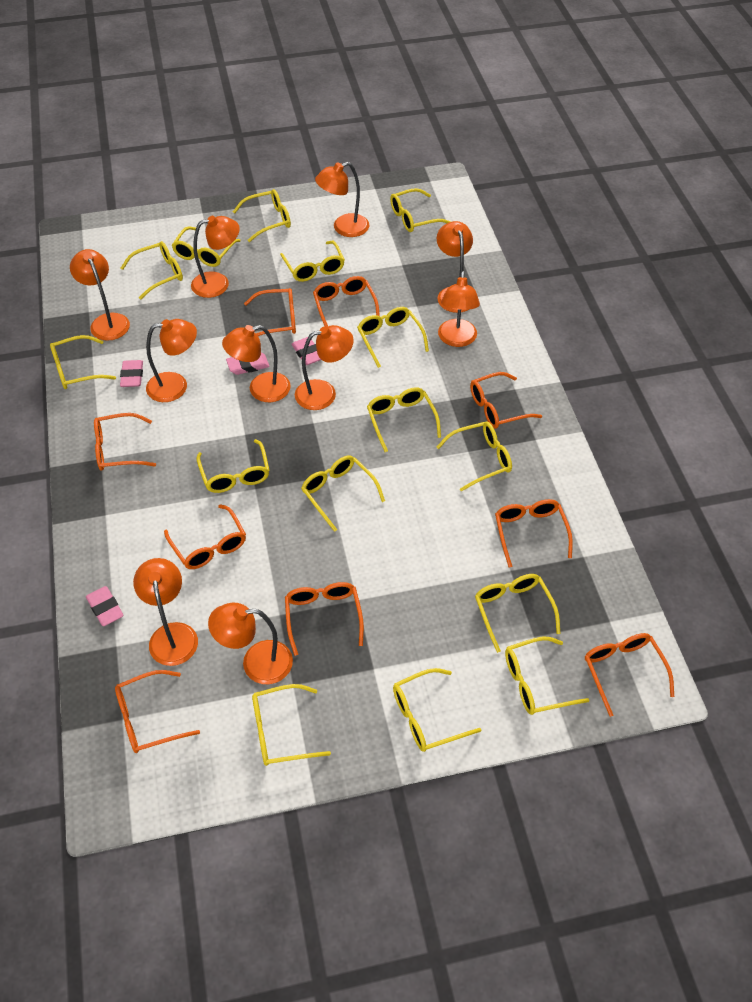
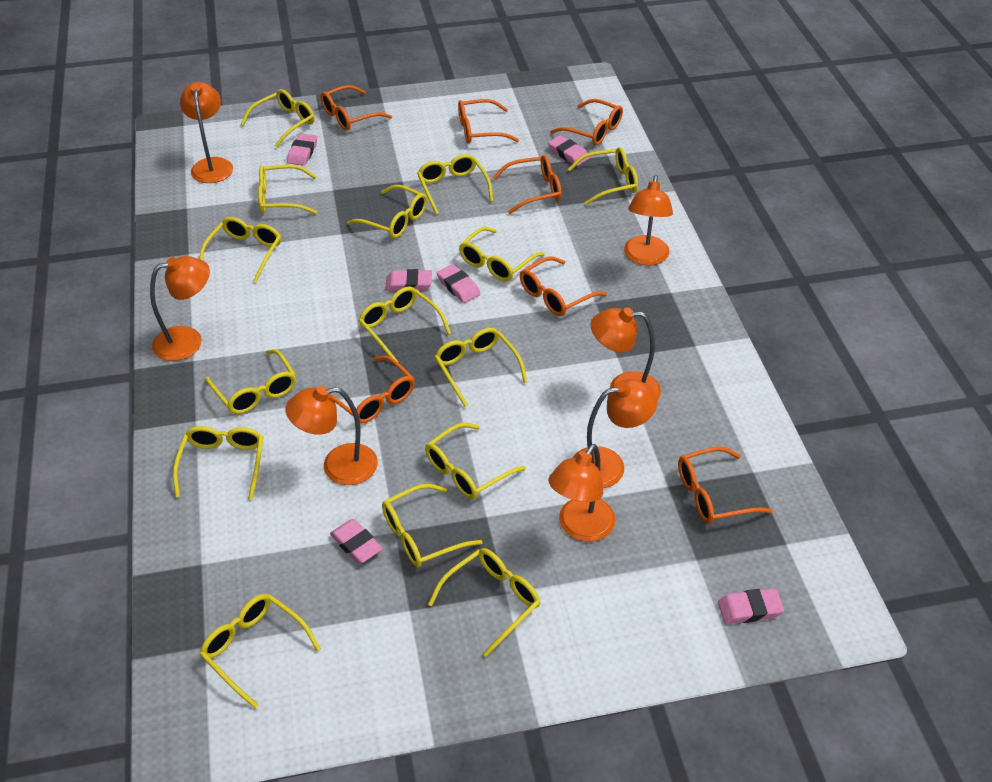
orange glasses: 9 -> 7
orange lamp: 10 -> 7
pink eraser: 4 -> 6

